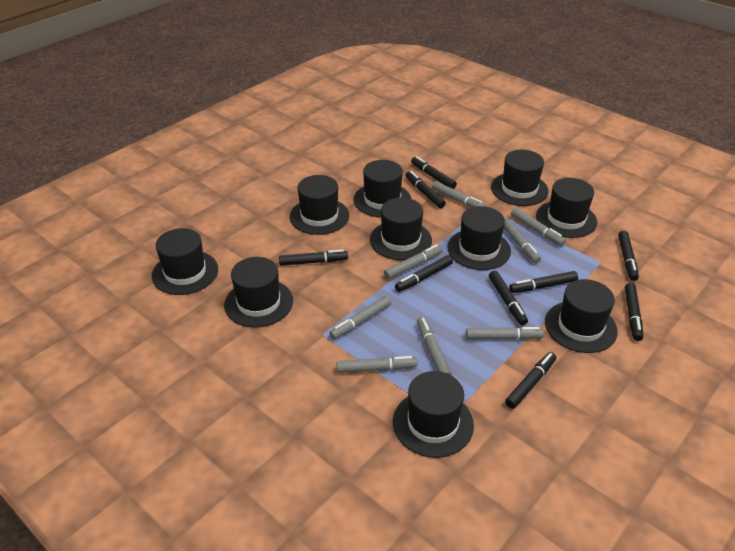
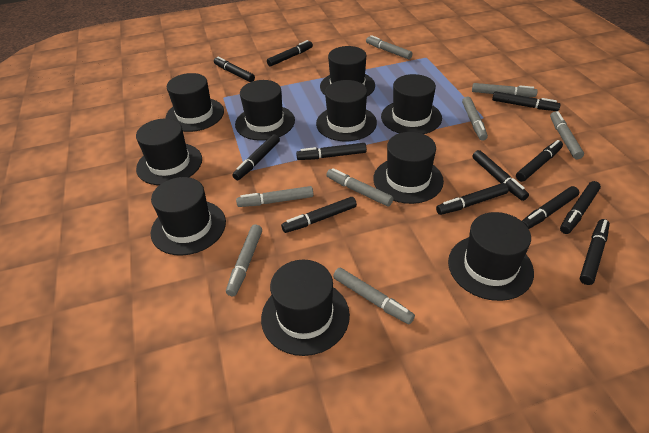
black marker: 9 -> 12

